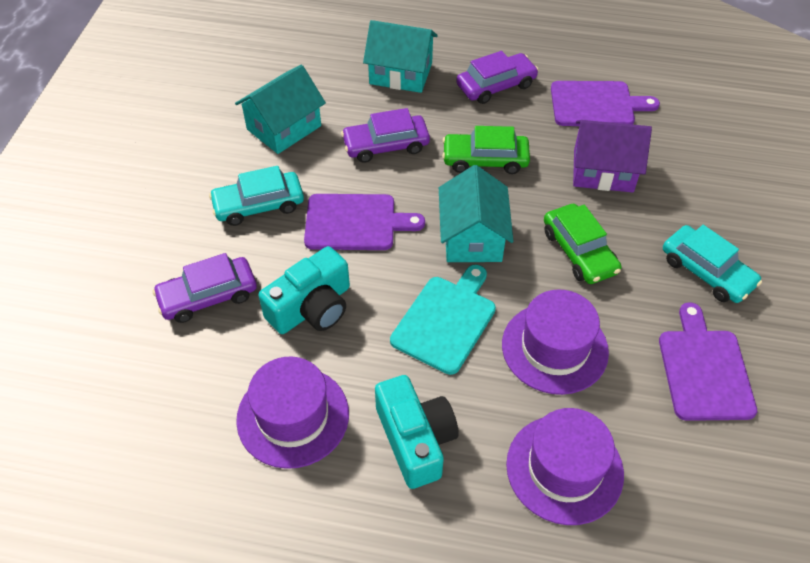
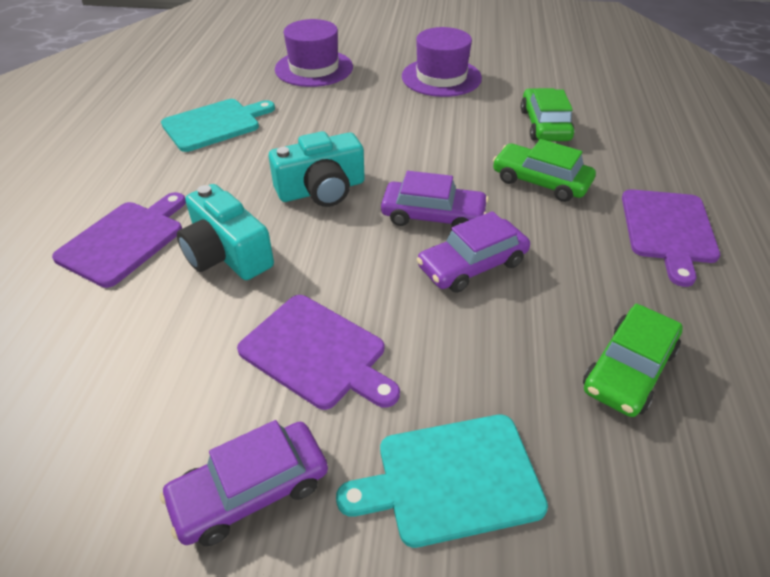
green car: 2 -> 3
purple hat: 3 -> 2
purple house: 1 -> 0
turquoise car: 2 -> 0
turquoise cutting board: 1 -> 2
turquoise house: 3 -> 0

